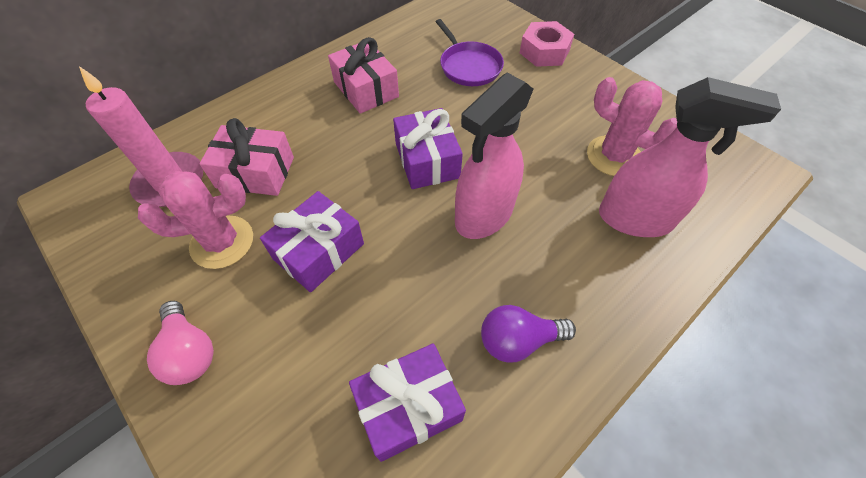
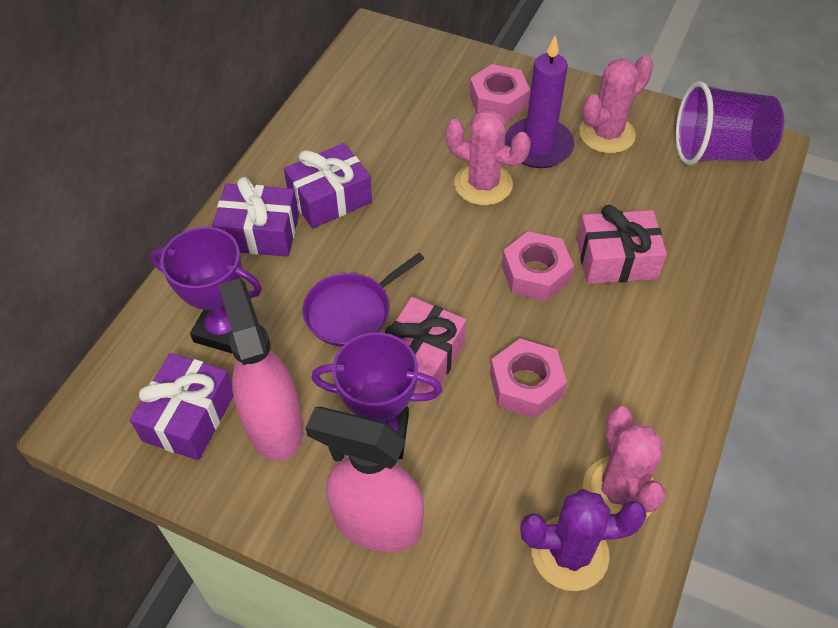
pink cactus: 2 -> 3
pink candle: 1 -> 0
pink light bulb: 1 -> 0
pink nut: 1 -> 3
purple cactus: 0 -> 1
purple candle: 0 -> 1
purple cup: 0 -> 1
purple light bulb: 1 -> 0
purple trophy: 0 -> 2

